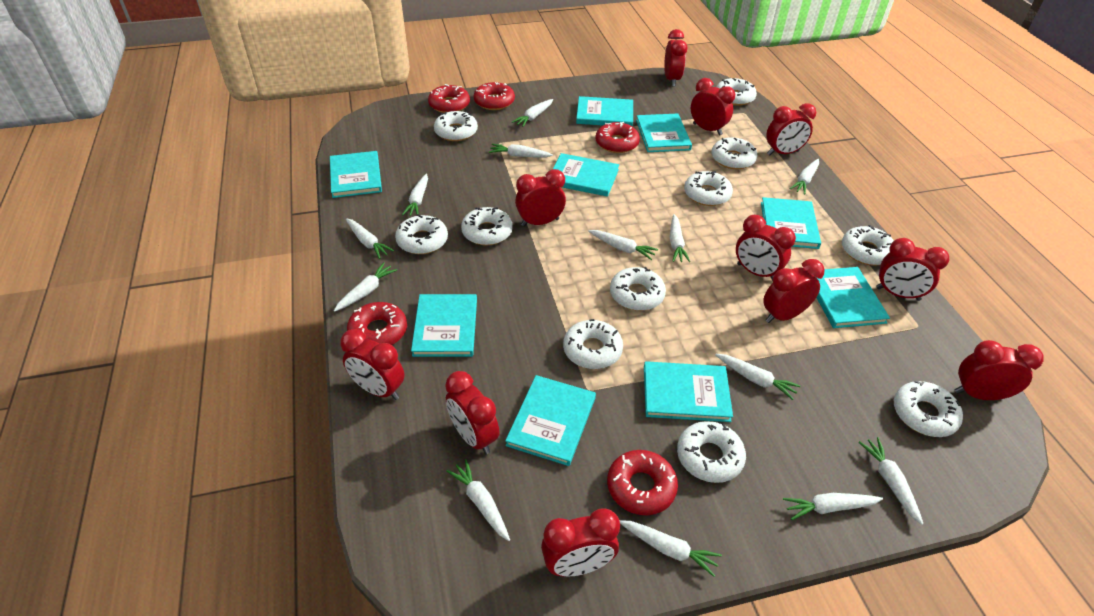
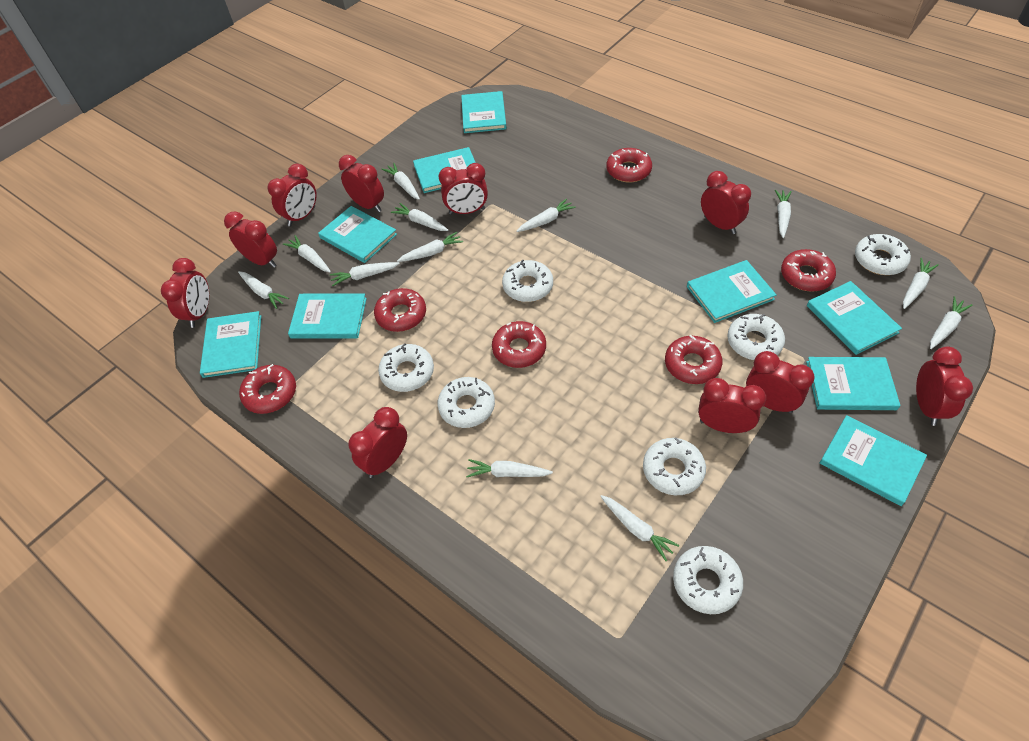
red clock: 11 -> 10
red donut: 5 -> 6
white carrot: 13 -> 12
white donut: 11 -> 7

